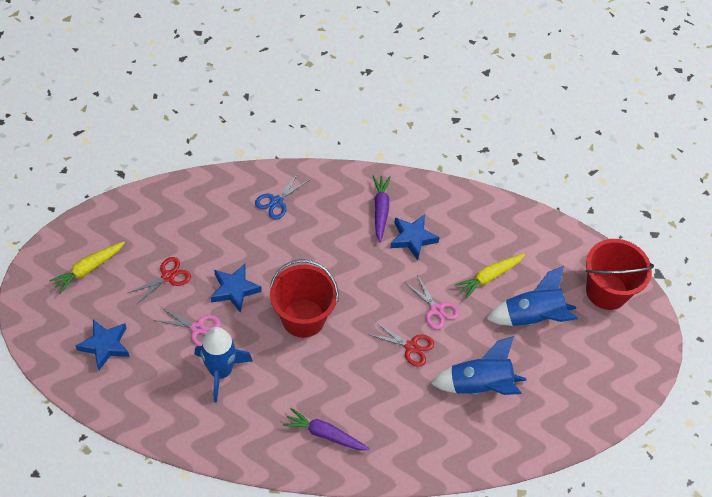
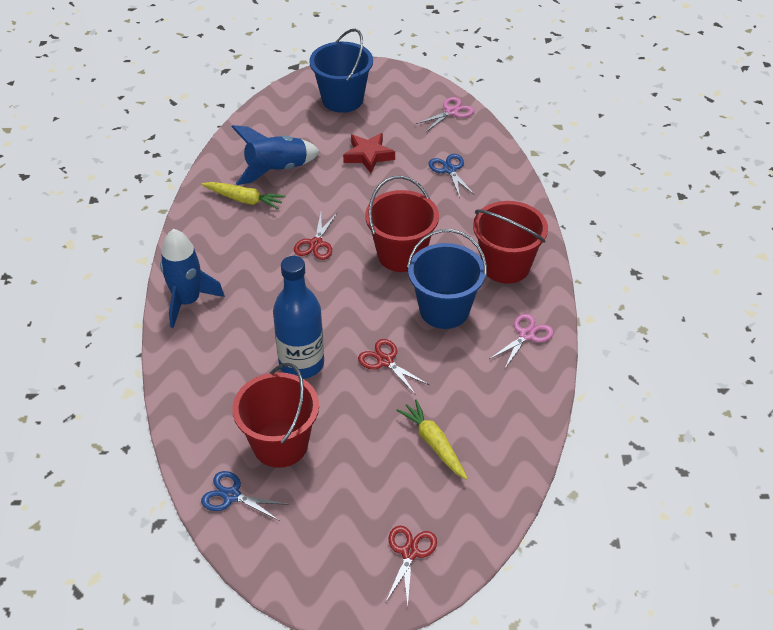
blue bottle: 0 -> 1
blue bucket: 0 -> 2
blue rocket: 3 -> 2
blue scissors: 1 -> 2
blue star: 3 -> 0
purple carrot: 2 -> 0
red bucket: 2 -> 3
red scissors: 2 -> 3
red star: 0 -> 1

